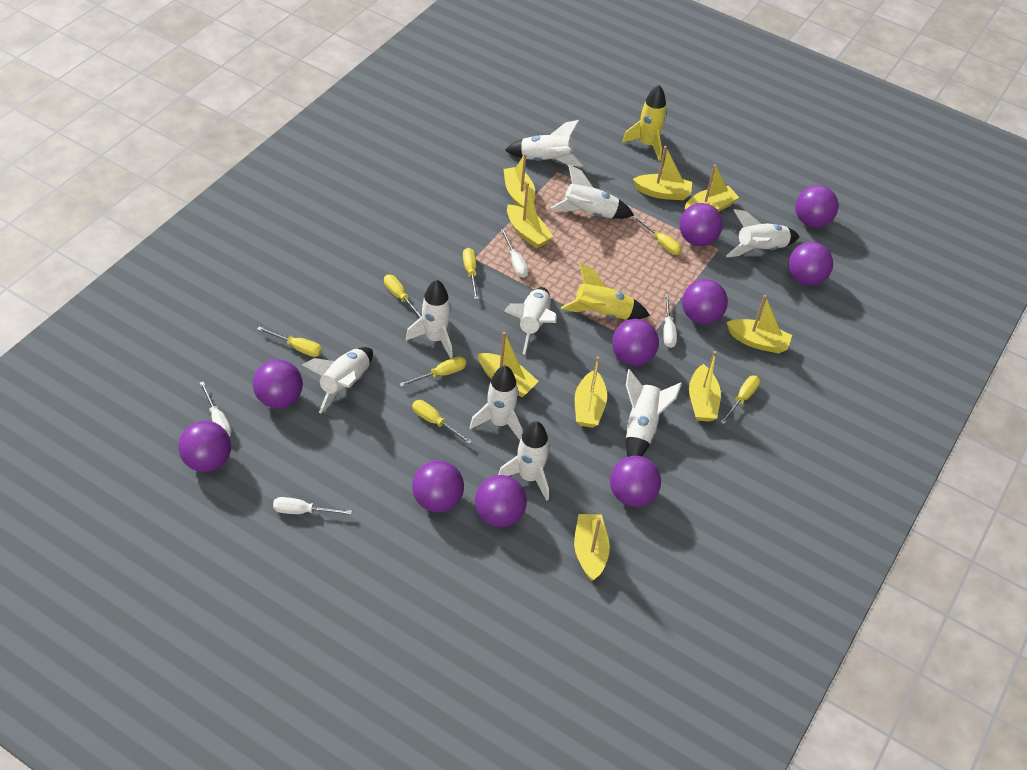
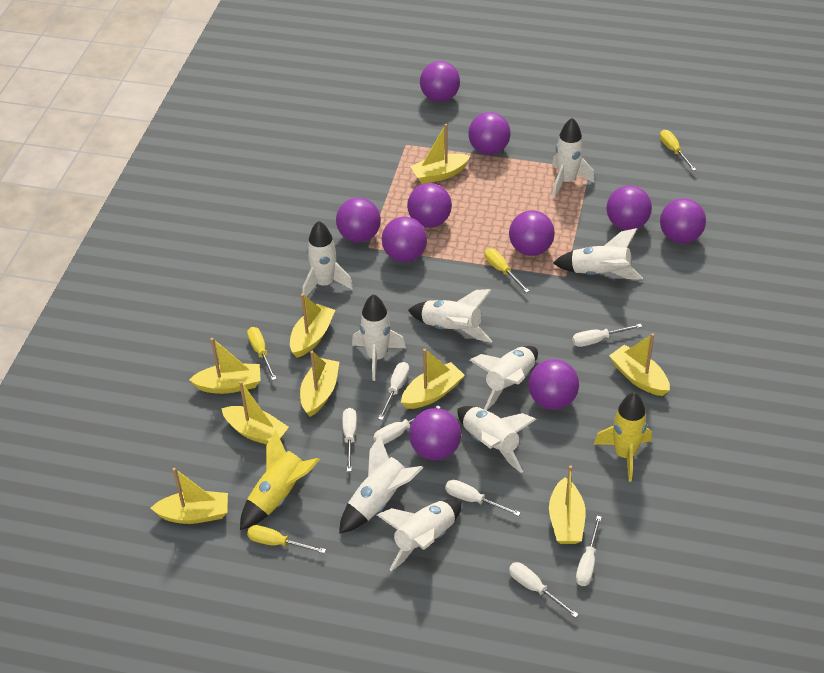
white screwdriver: 4 -> 7
yellow screwdriver: 7 -> 4

